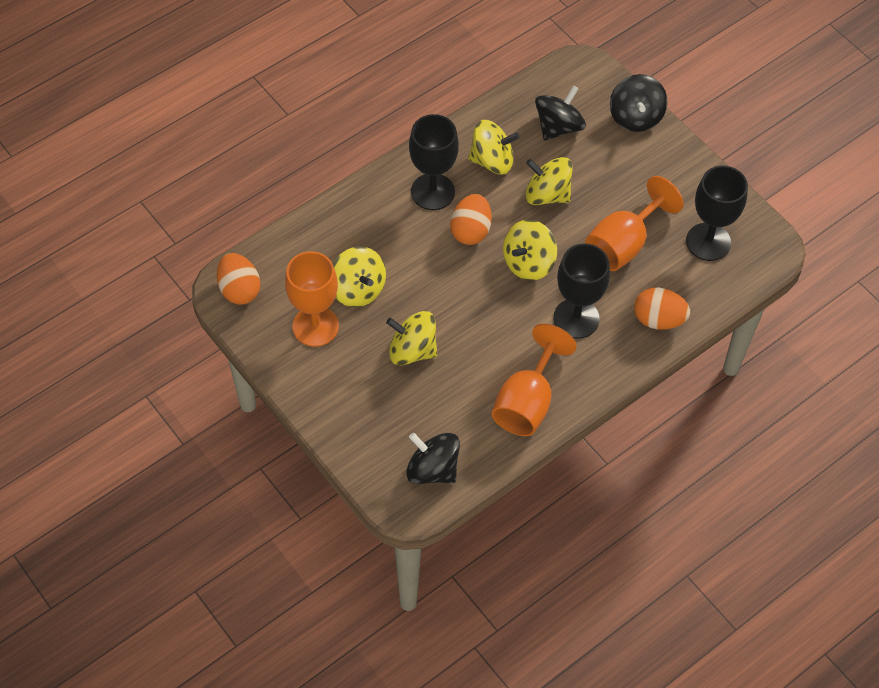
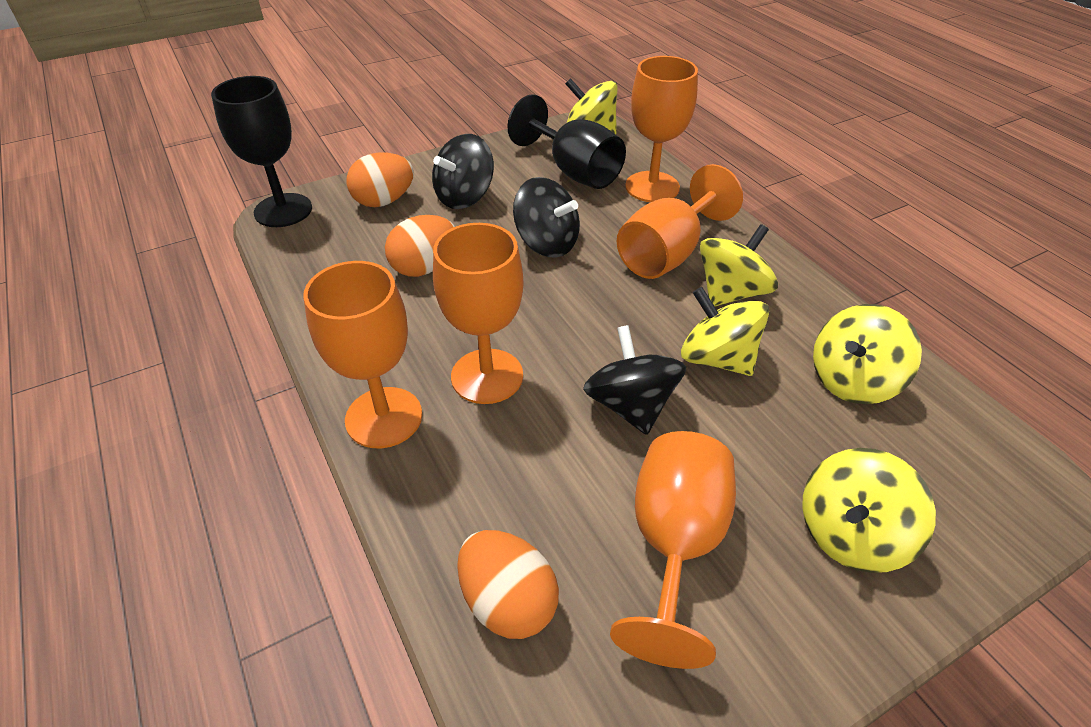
black goblet: 3 -> 2
orange goblet: 3 -> 5

